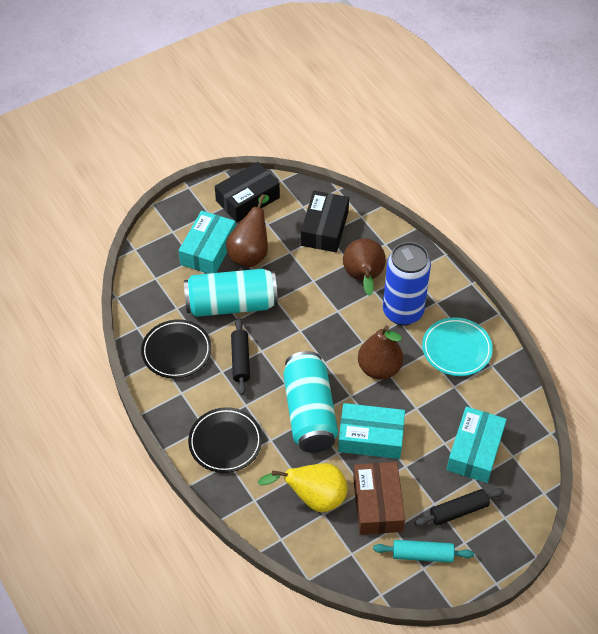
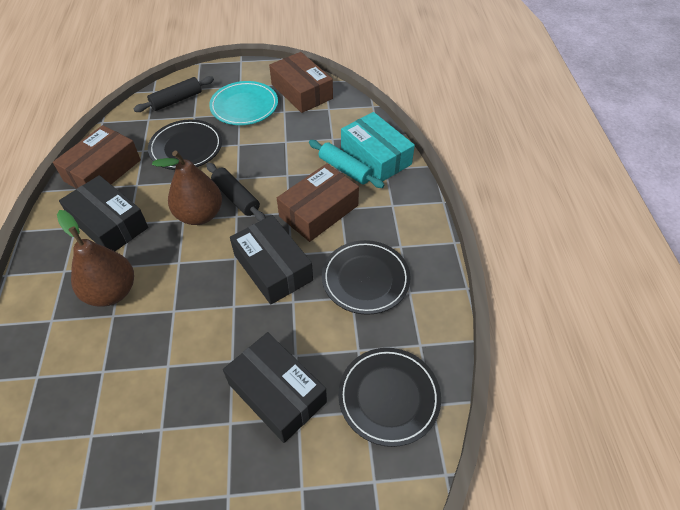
black box: 2 -> 3
black plate: 2 -> 3
blue can: 1 -> 0
brown box: 1 -> 3
brown pear: 3 -> 2
turquoise box: 3 -> 1
turquoise can: 2 -> 0
yellow pear: 1 -> 0

